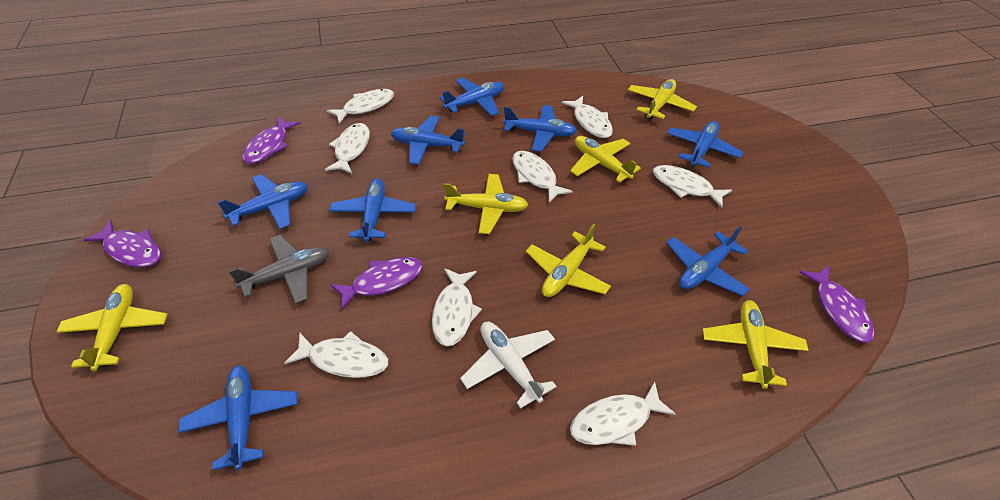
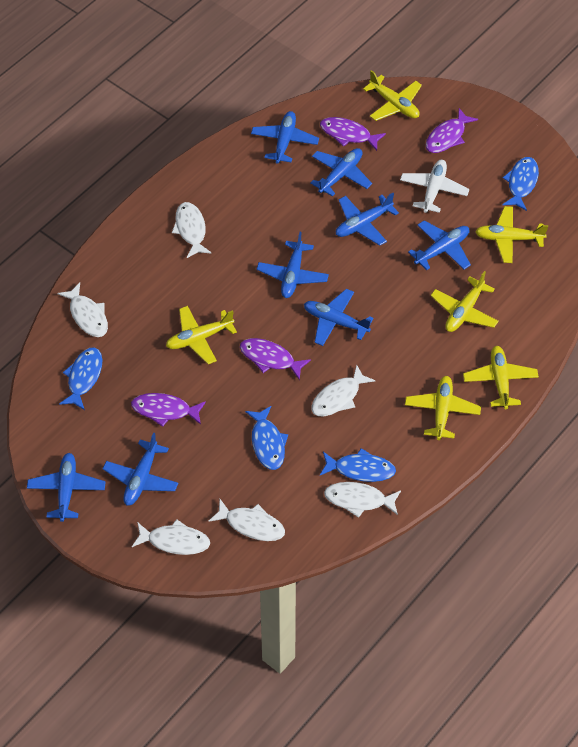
blue fish: 0 -> 4
grey plane: 1 -> 0
white fish: 8 -> 6

